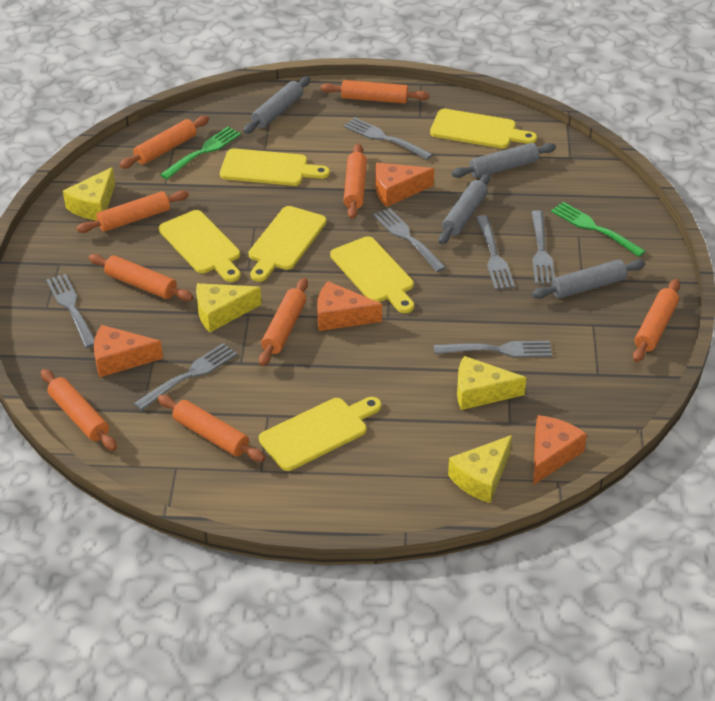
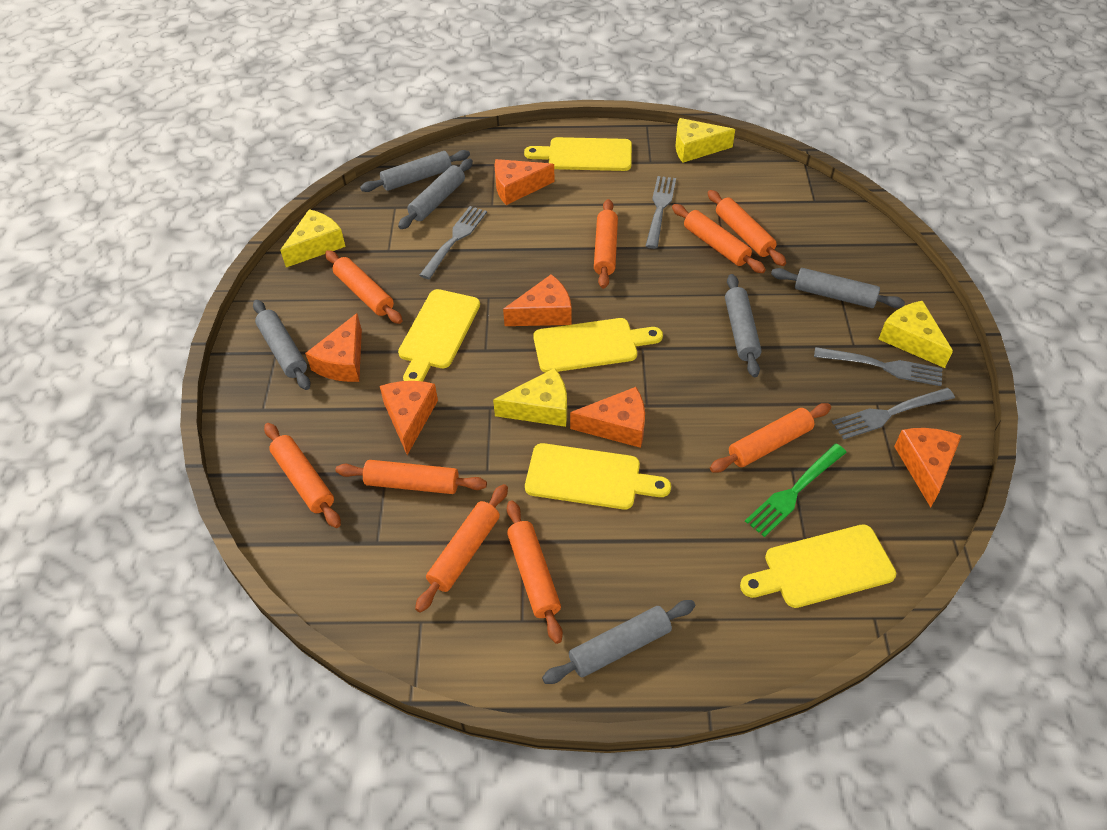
green fork: 2 -> 1
grey fork: 7 -> 4
grey rolling pin: 4 -> 6
orange cheese: 4 -> 6
yellow cutting board: 6 -> 5

